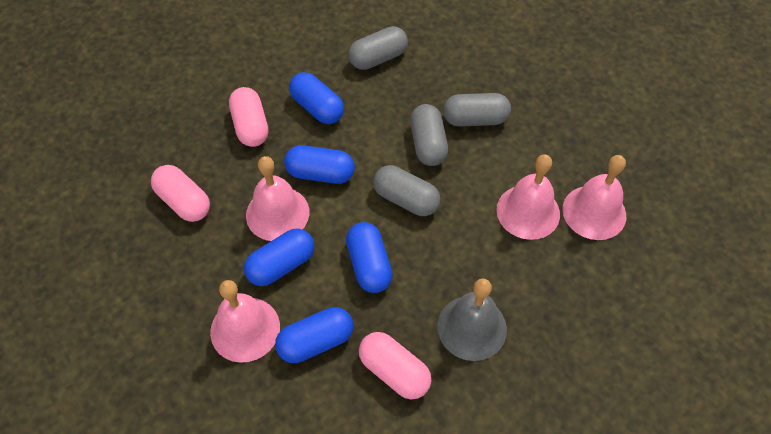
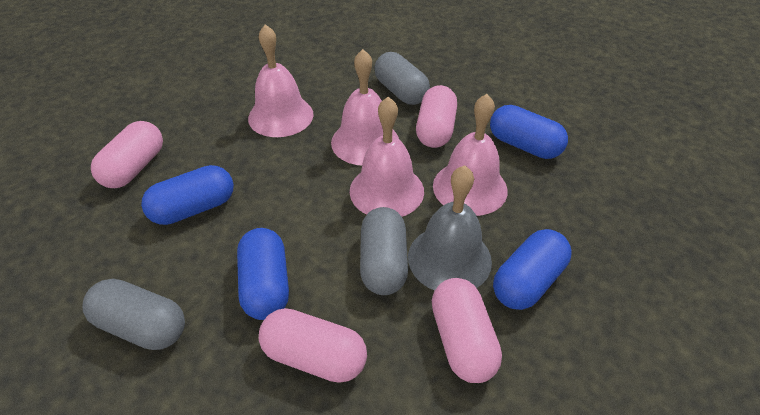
blue capsule: 5 -> 4
grey capsule: 4 -> 3
pink capsule: 3 -> 4

